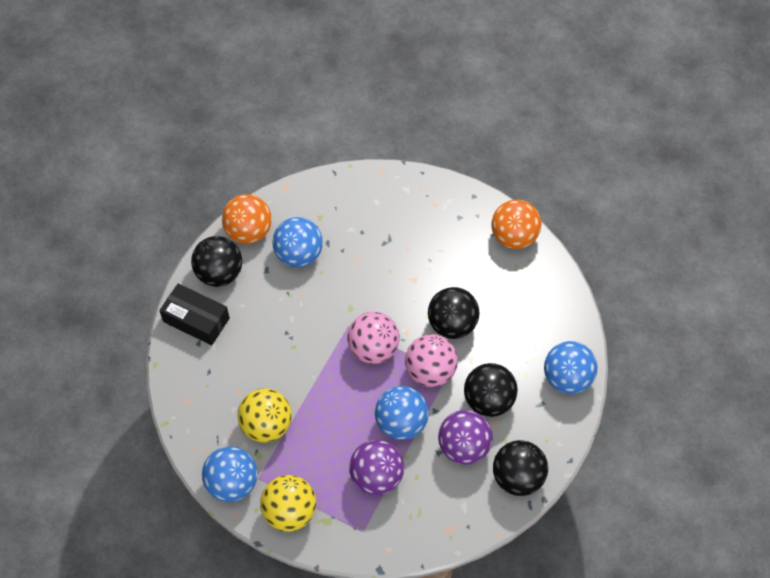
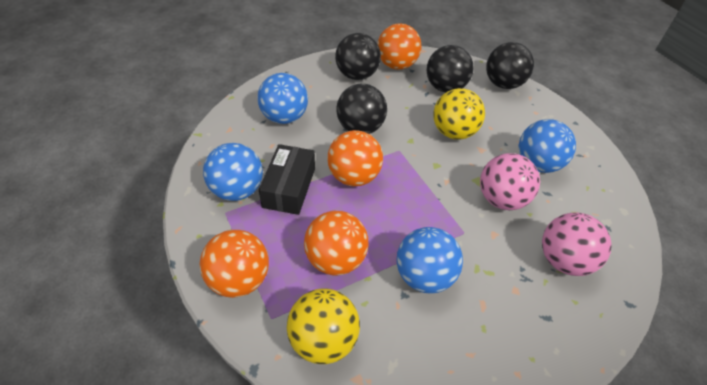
orange ball: 2 -> 4
purple ball: 2 -> 0

